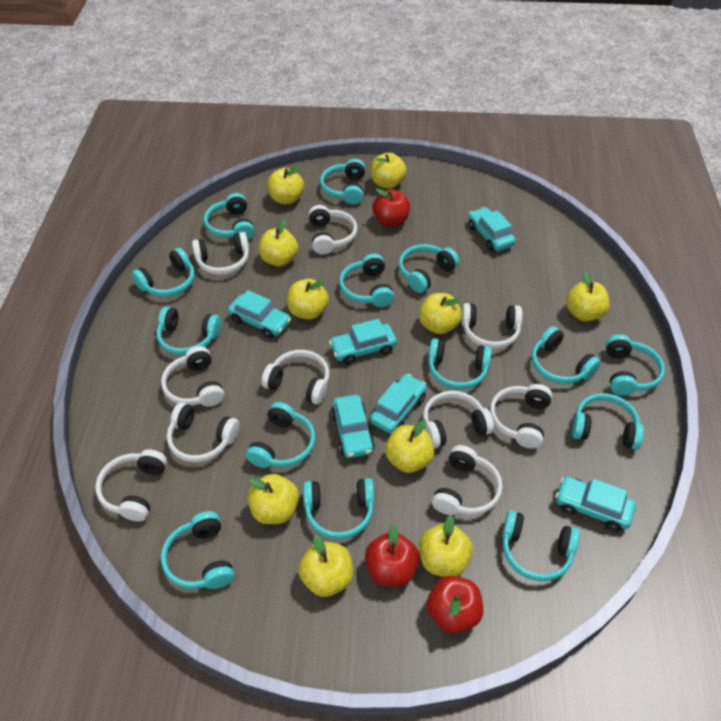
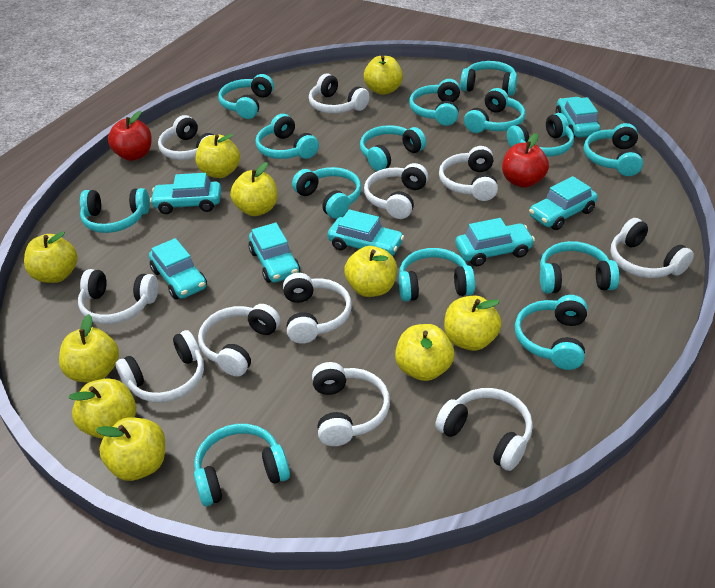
red apple: 3 -> 2
turquoise car: 6 -> 7
white headphones: 10 -> 11

